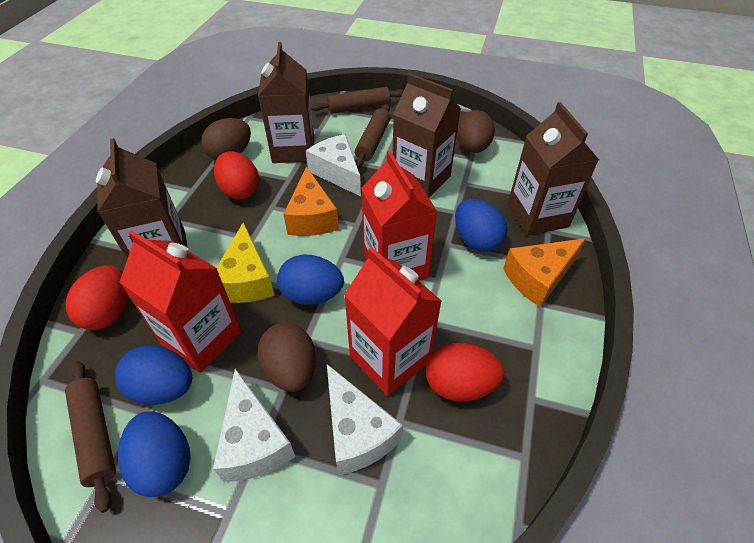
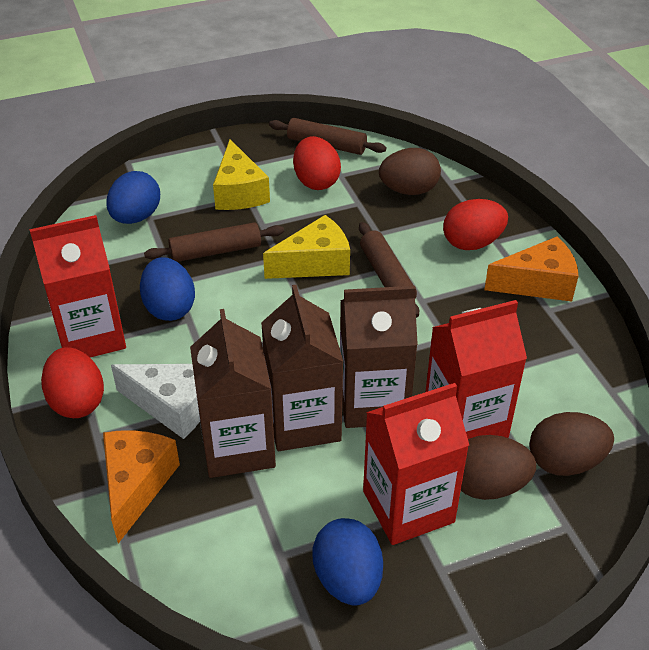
blue egg: 4 -> 3
brown carton: 4 -> 3
white cheese: 3 -> 1
yellow cheese: 1 -> 2

